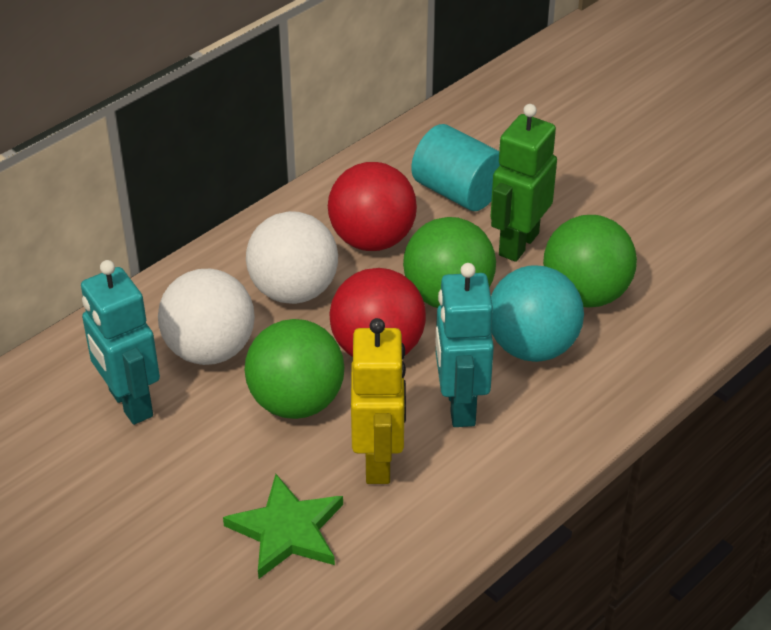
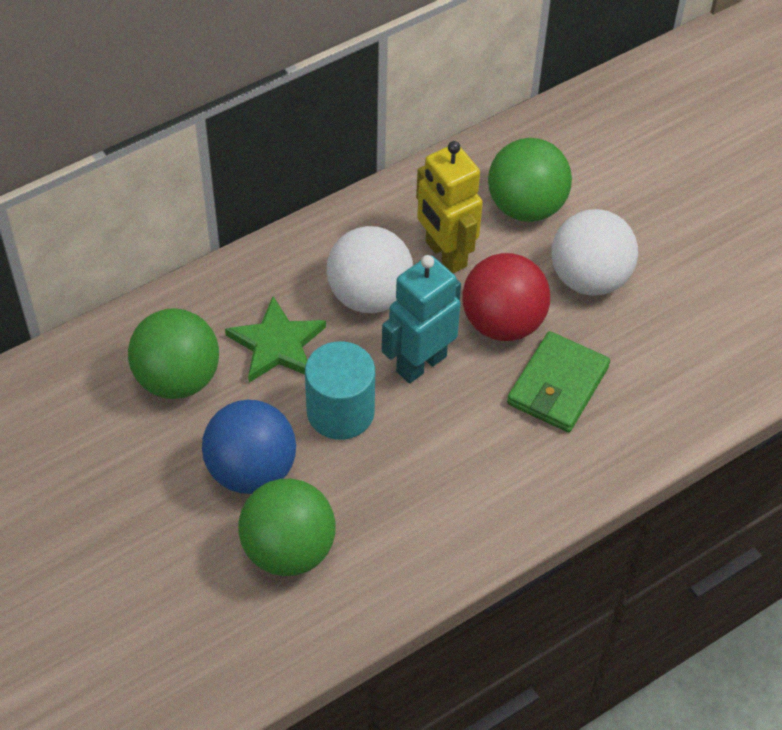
blue ball: 0 -> 1
green robot: 1 -> 0
green wallet: 0 -> 1
red ball: 2 -> 1
turquoise ball: 1 -> 0
turquoise robot: 2 -> 1

